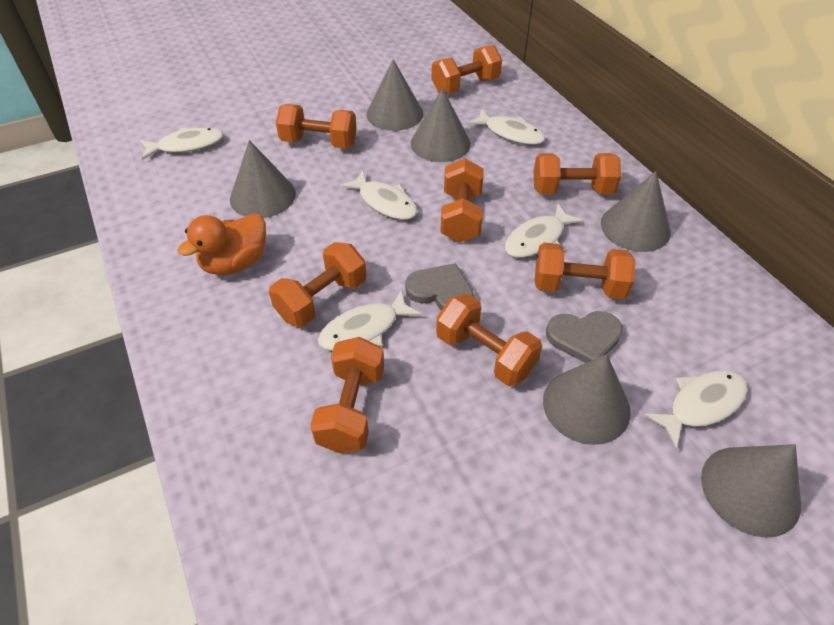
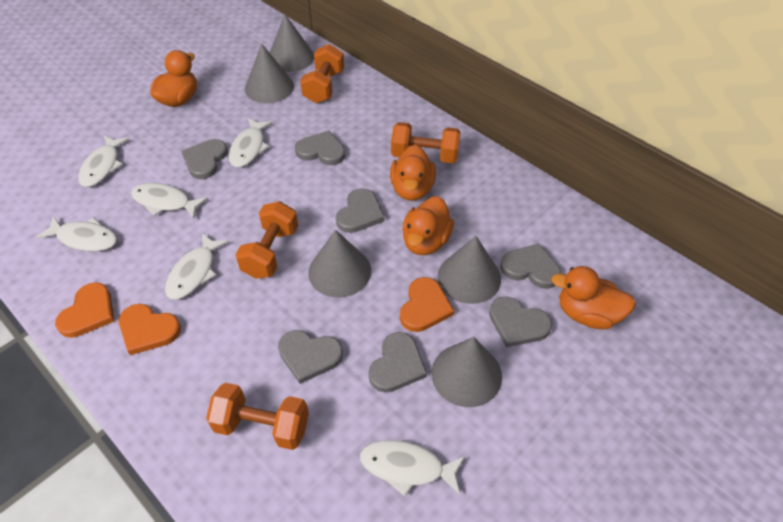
grey cone: 6 -> 5
grey heart: 2 -> 7
orange duck: 1 -> 4
orange dumbbell: 8 -> 4
orange heart: 0 -> 3

